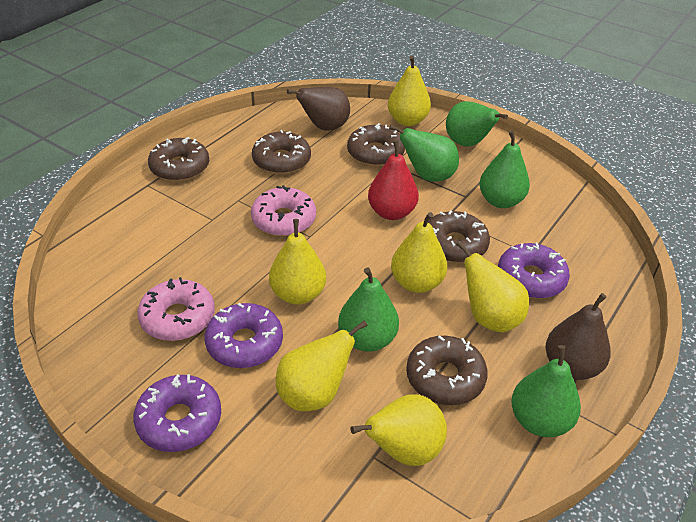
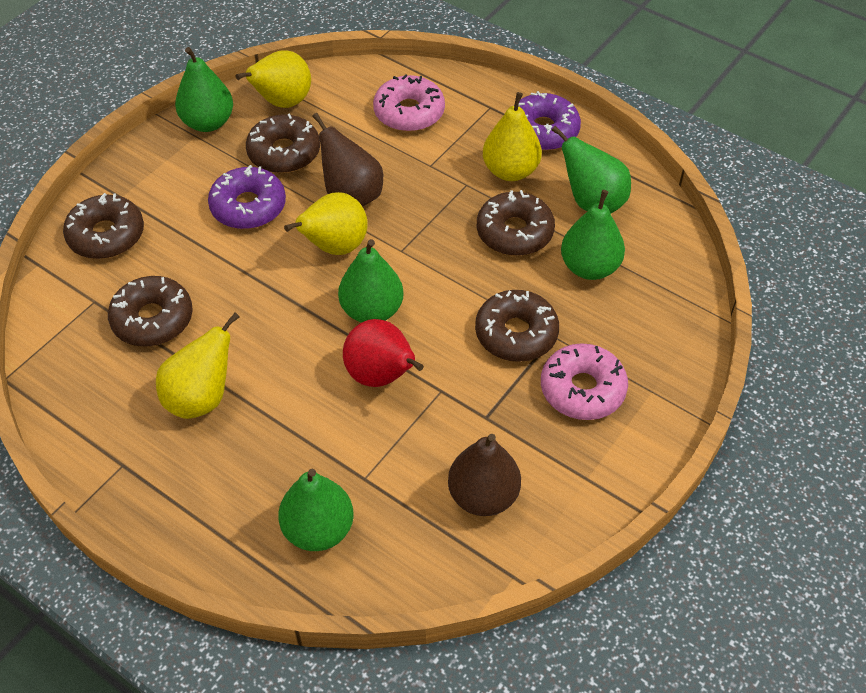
purple donut: 3 -> 2
yellow pear: 6 -> 4

